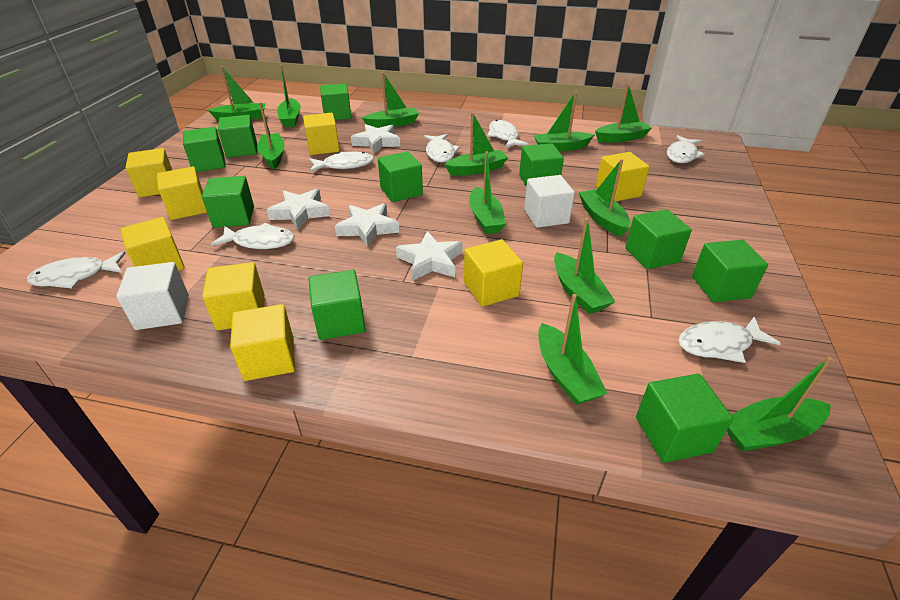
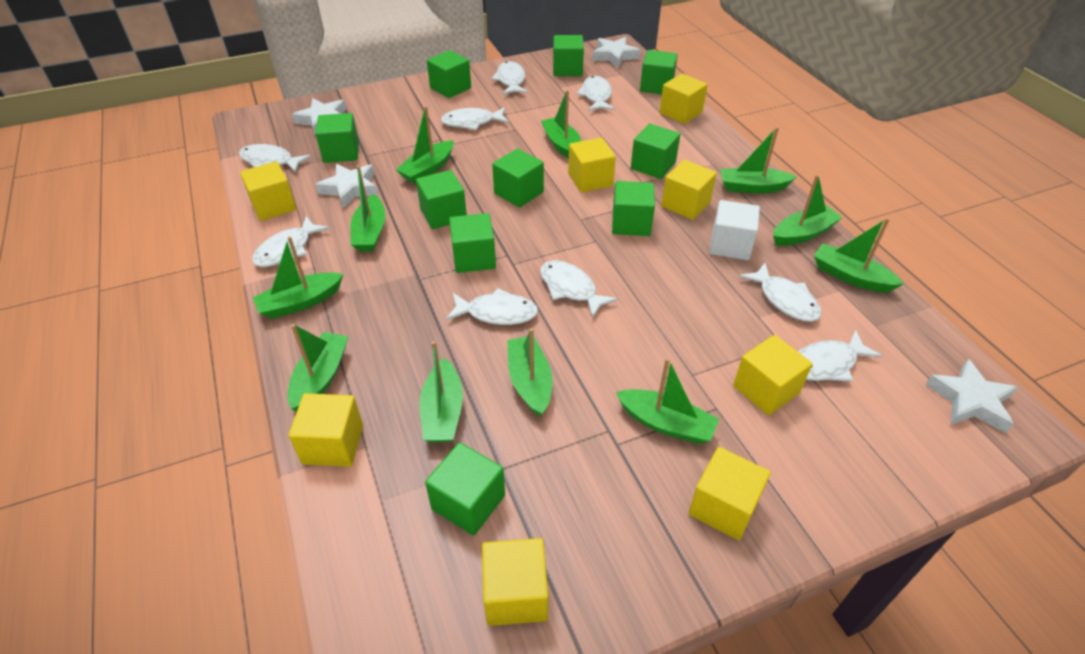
green boat: 12 -> 11
white cube: 2 -> 1
white fish: 7 -> 9

